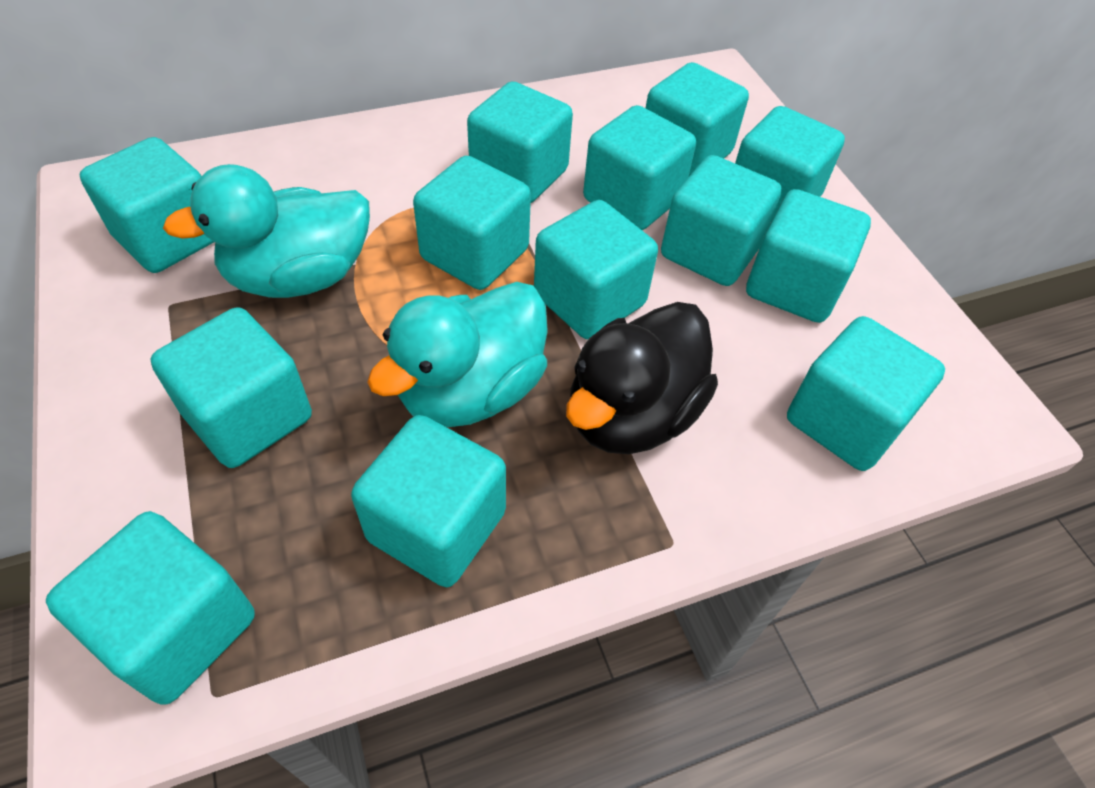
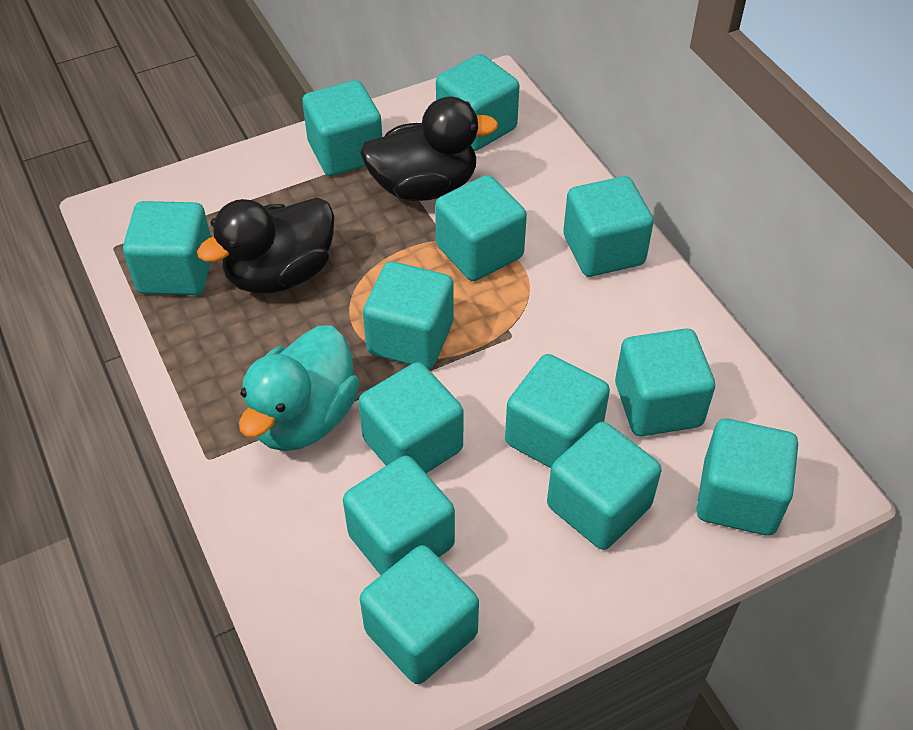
black duck: 1 -> 2
turquoise duck: 2 -> 1

